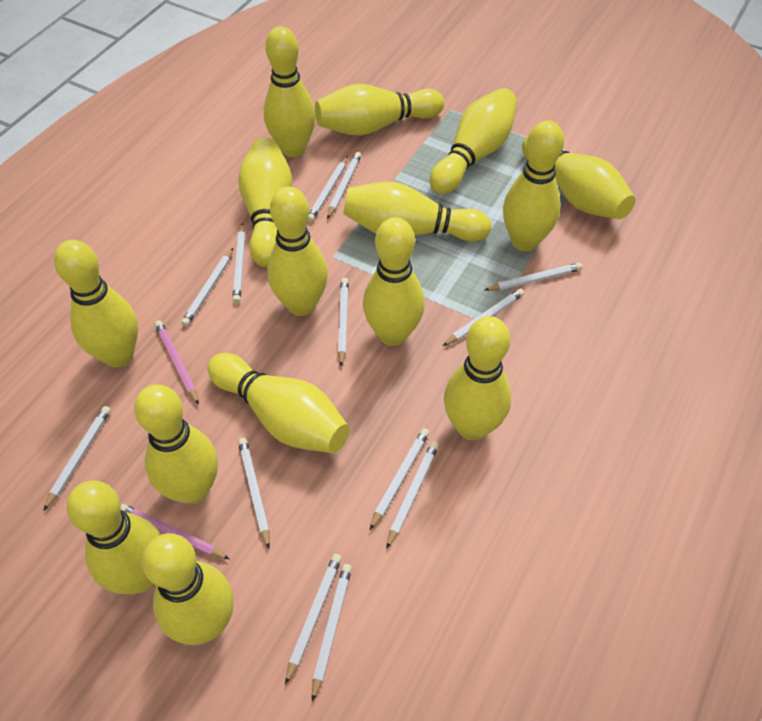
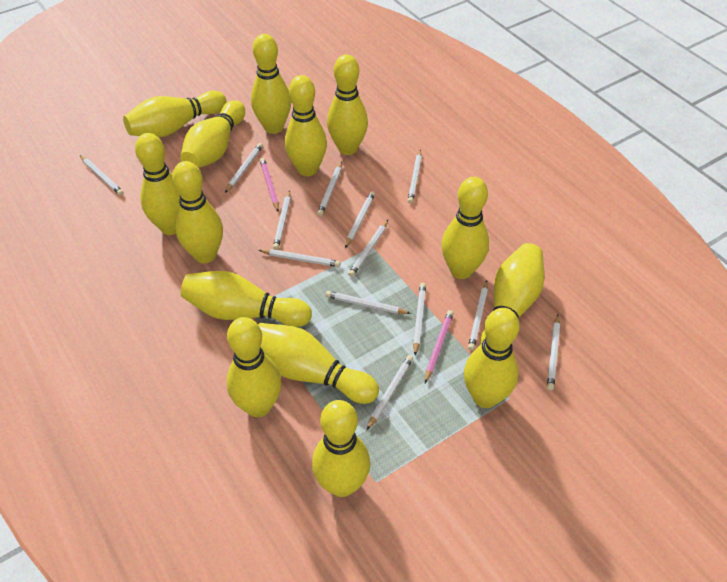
yellow bowling pin: 15 -> 14

